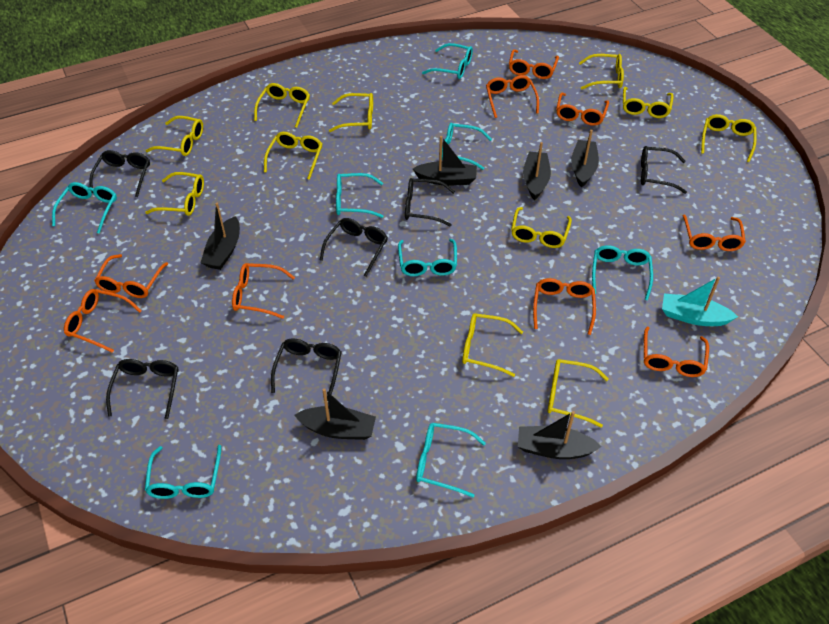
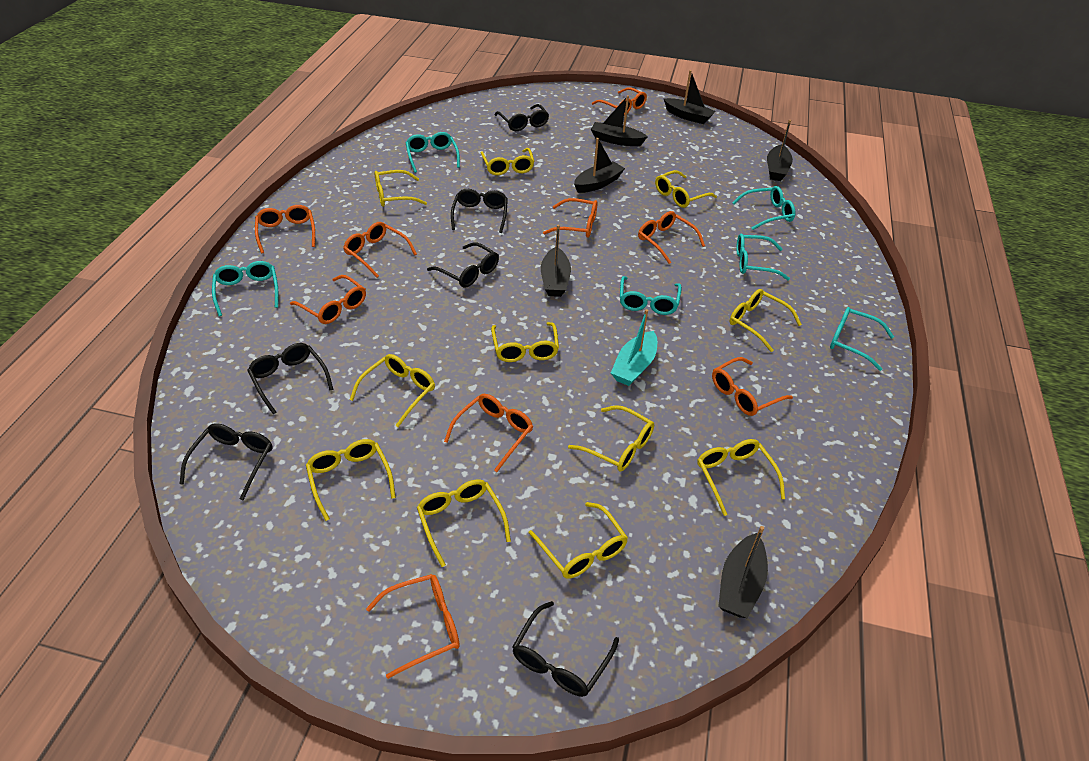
turquoise glasses: 8 -> 6

